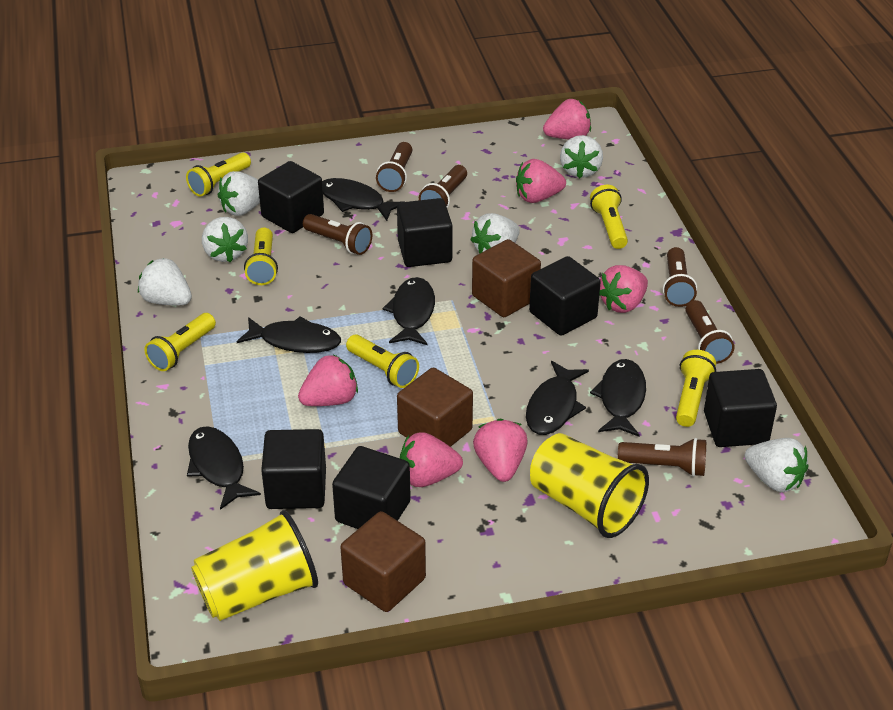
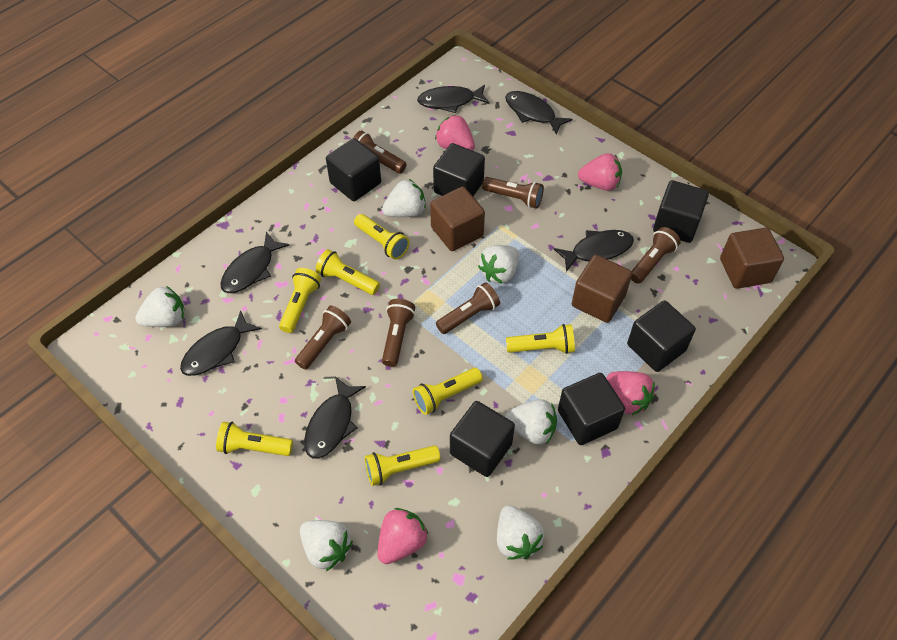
pink strawberry: 6 -> 4
yellow cup: 2 -> 0
yellow flashlight: 6 -> 7

